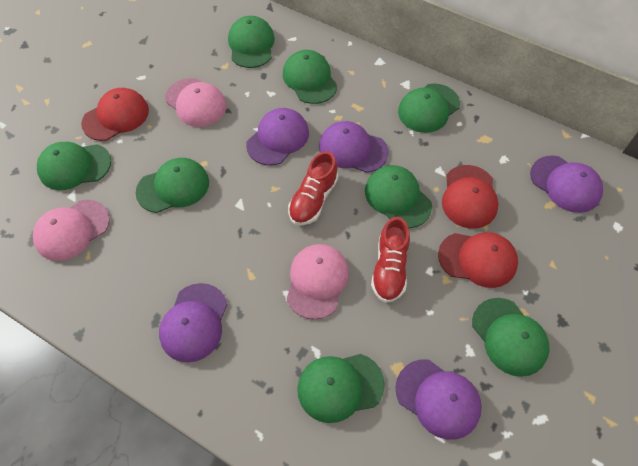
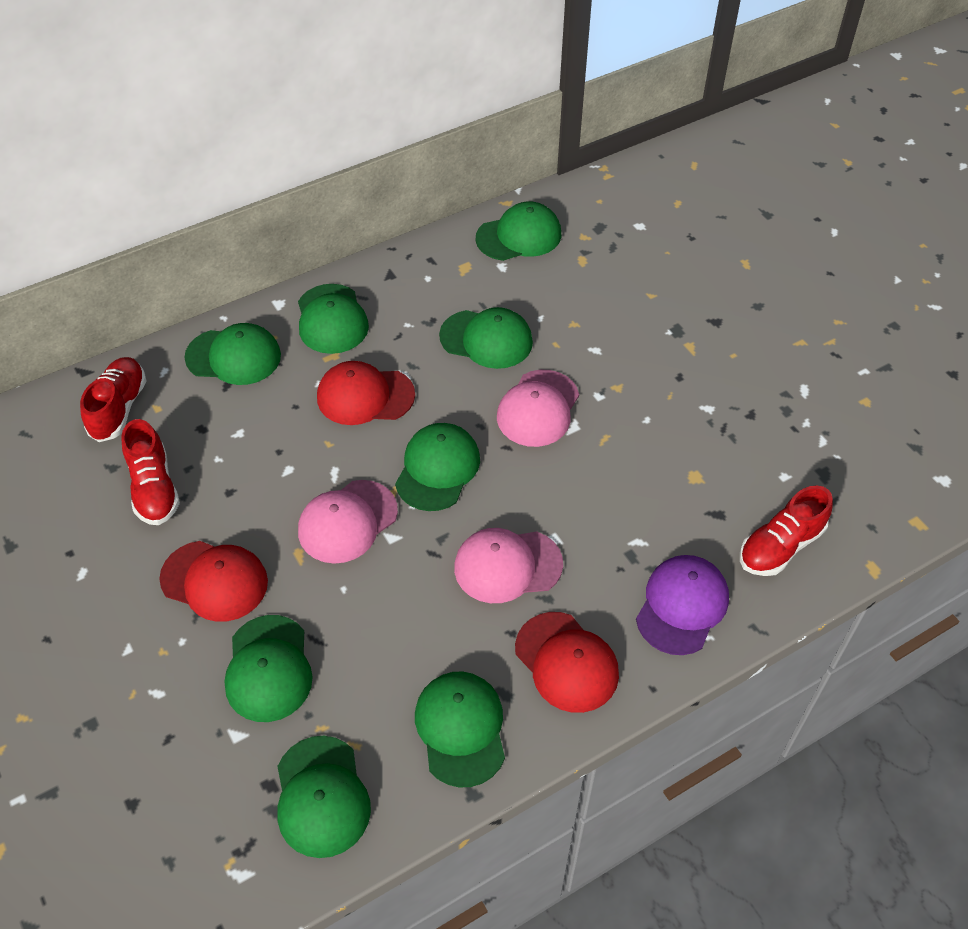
purple cap: 5 -> 1
red shoe: 2 -> 3

